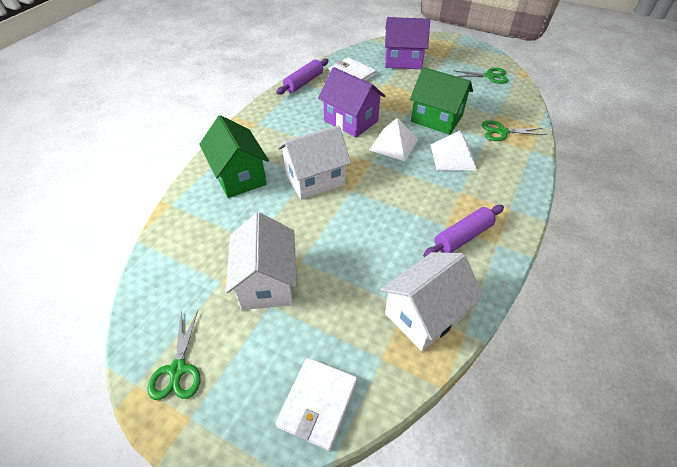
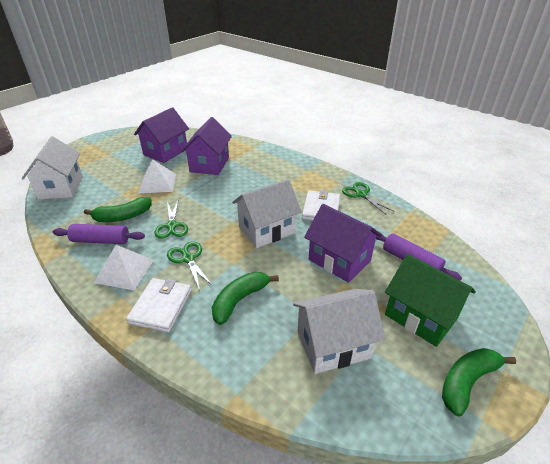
green banana: 0 -> 3
green house: 2 -> 1
purple house: 2 -> 3

